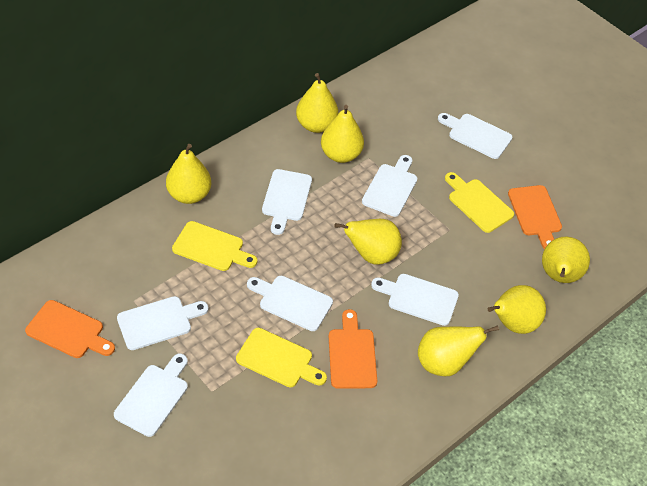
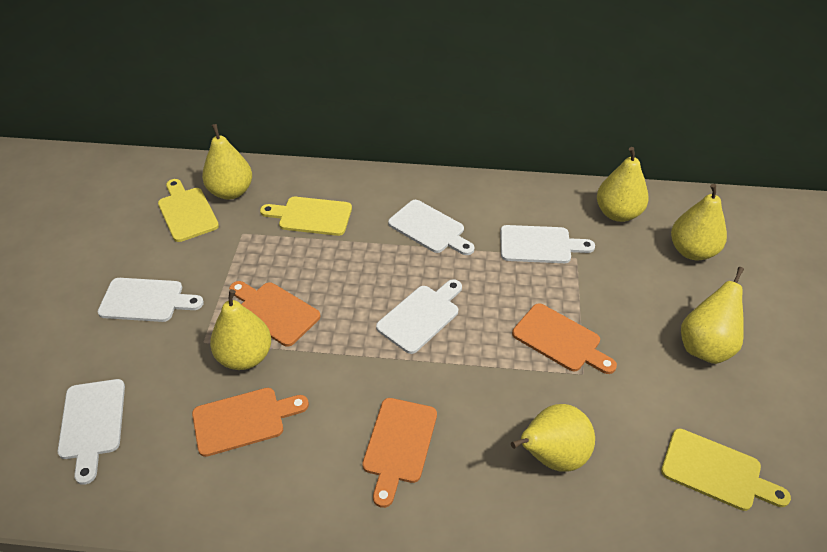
orange cutting board: 3 -> 4
white cutting board: 7 -> 5
yellow pear: 7 -> 6

